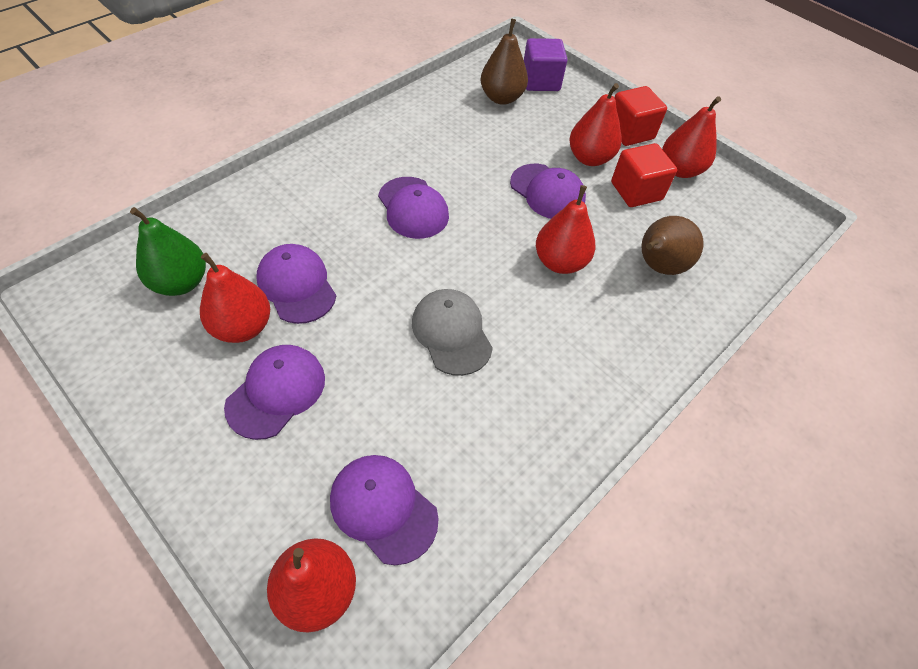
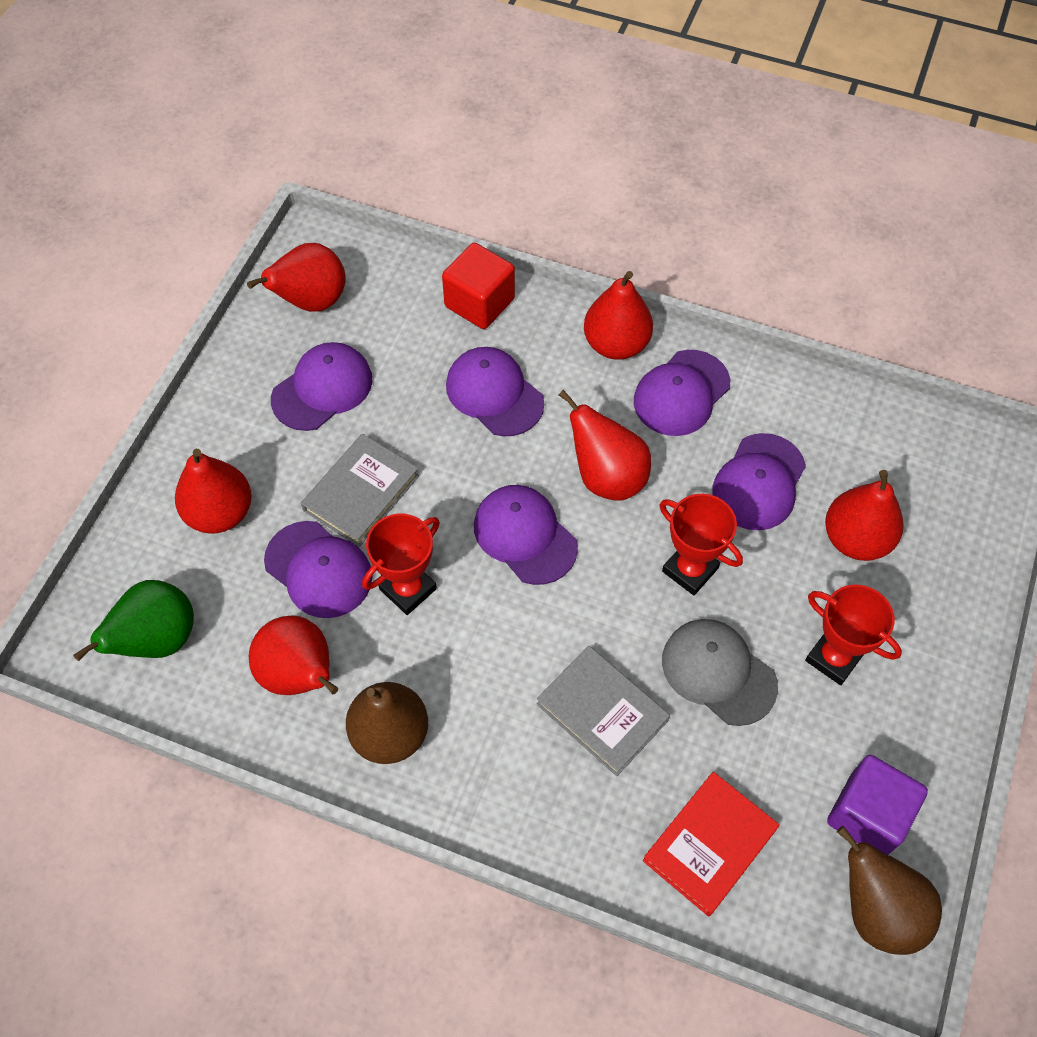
grey book: 0 -> 2
purple cap: 5 -> 6
red book: 0 -> 1
red cube: 2 -> 1
red pear: 5 -> 6
red trophy: 0 -> 3

